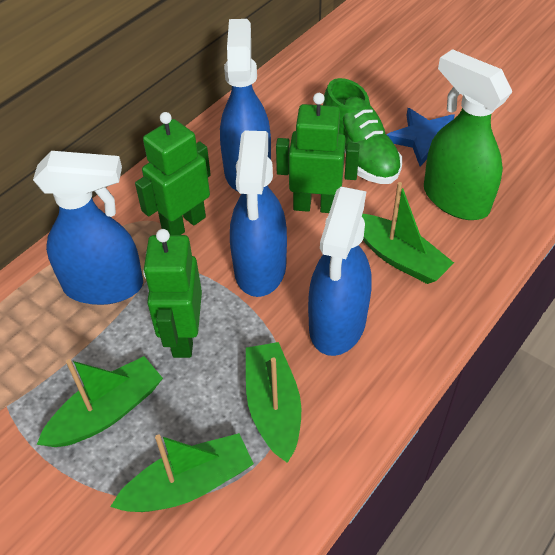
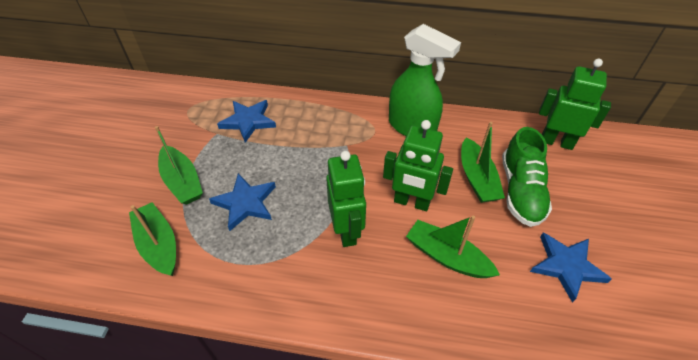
blue spray bottle: 4 -> 0
blue star: 1 -> 3

